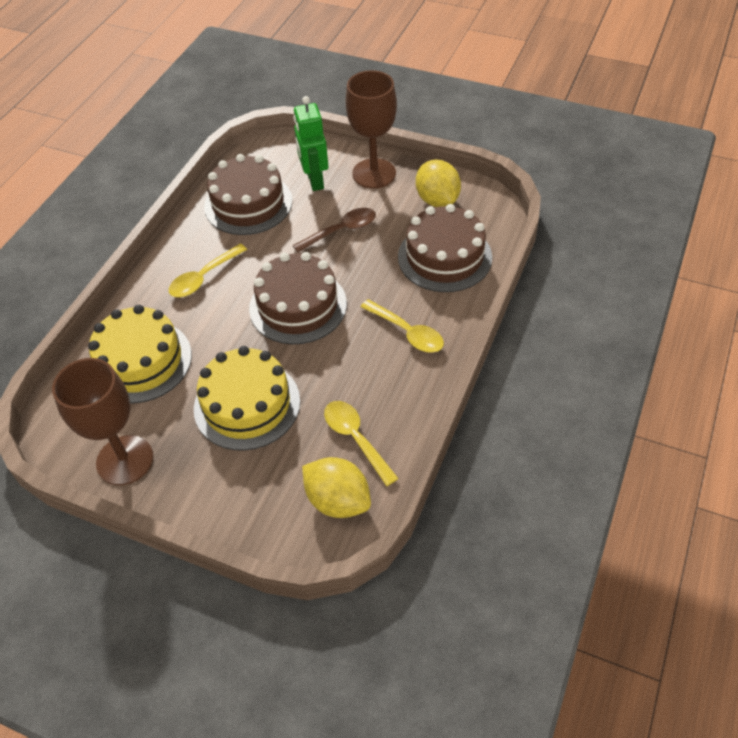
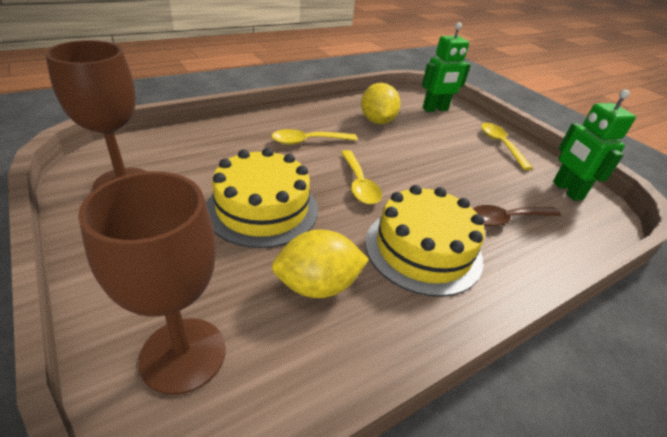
brown cake: 3 -> 0
green robot: 1 -> 2

